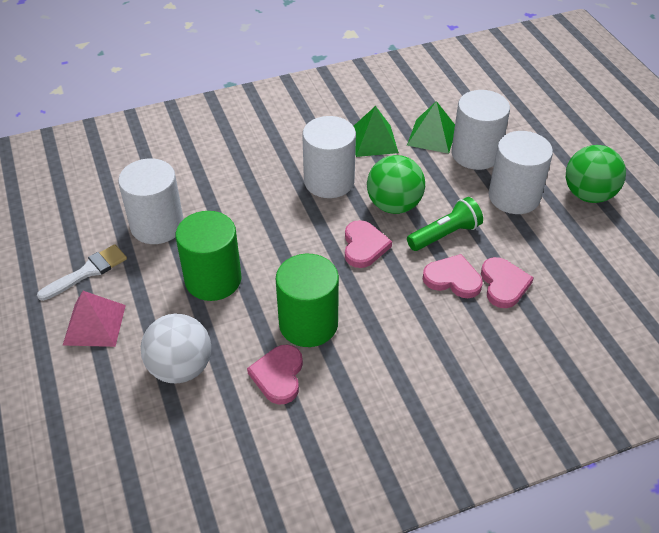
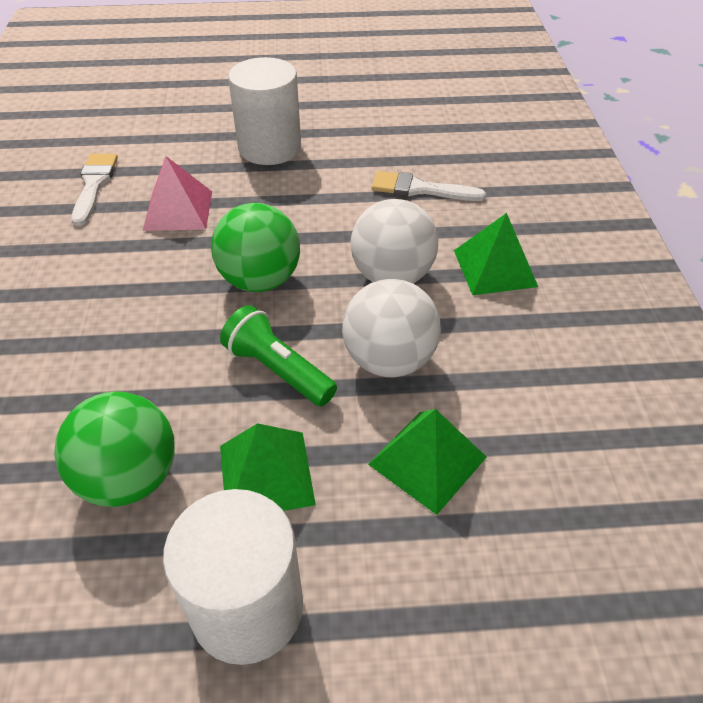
green cylinder: 2 -> 0
green pyramid: 2 -> 3
pink heart: 4 -> 0
white ball: 1 -> 2
white brush: 1 -> 2
white cylinder: 4 -> 2

